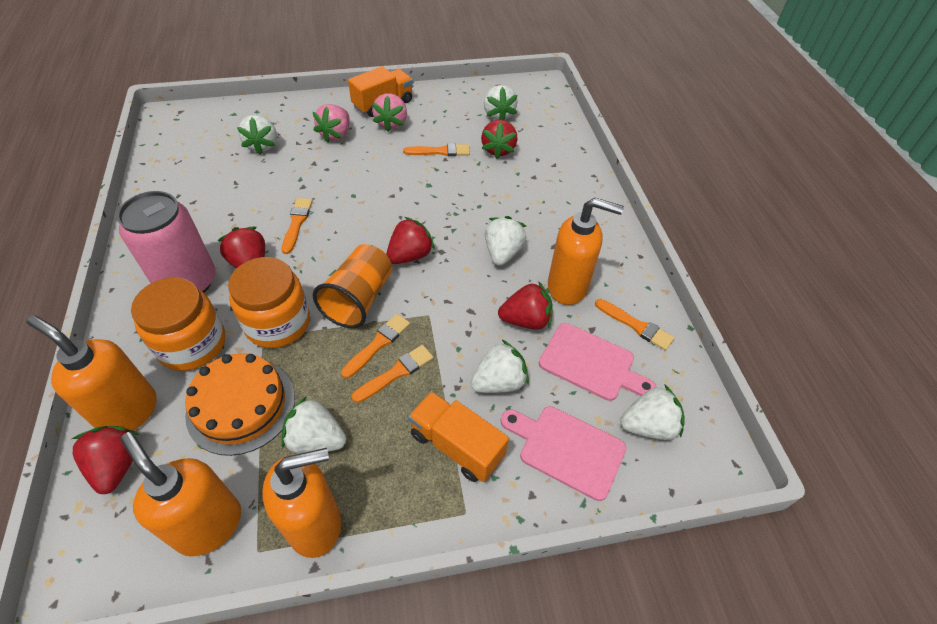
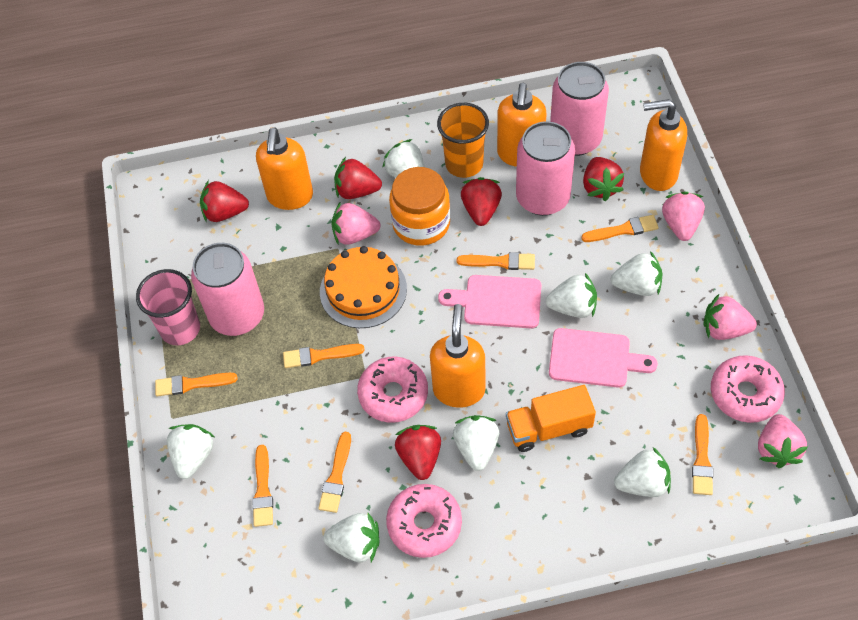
orange brush: 5 -> 7
orange jar: 2 -> 1
orange truck: 2 -> 1
pink can: 1 -> 3
pink cup: 0 -> 1
pink donut: 0 -> 3
pink strawberry: 2 -> 4
white strawberry: 6 -> 7

